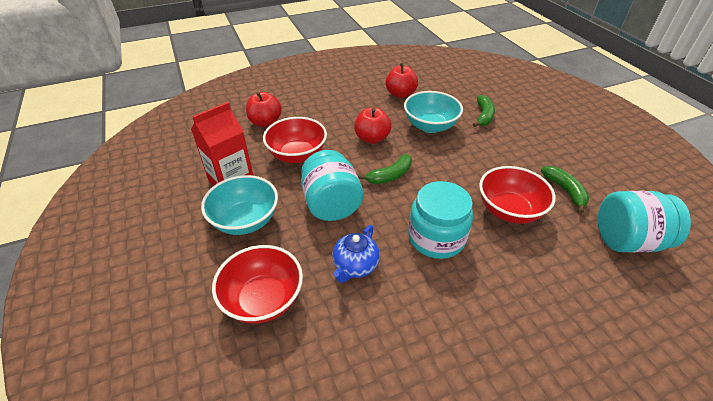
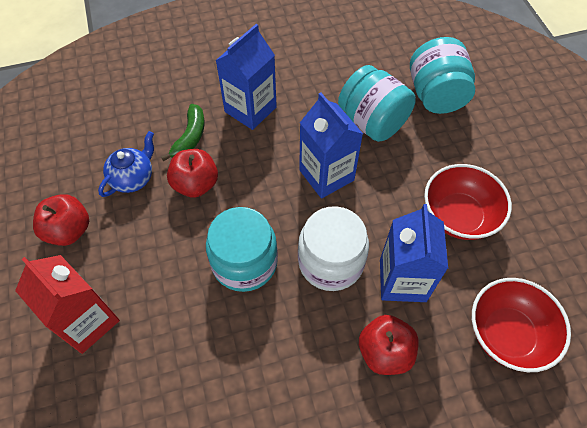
blue carton: 0 -> 3
green banana: 3 -> 1
red bowl: 3 -> 2
turquoise bowl: 2 -> 0
white jar: 0 -> 1

